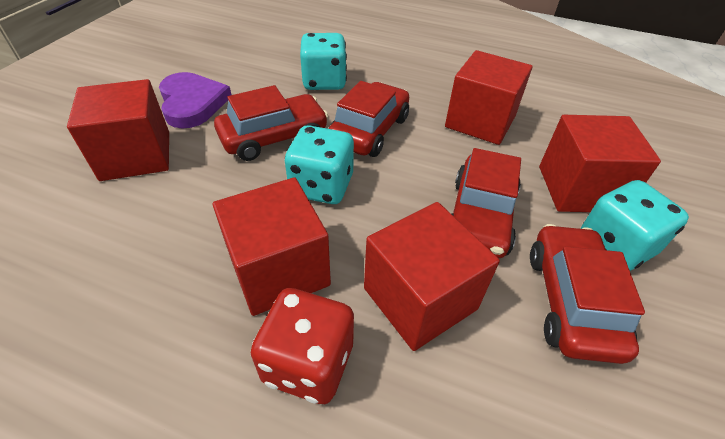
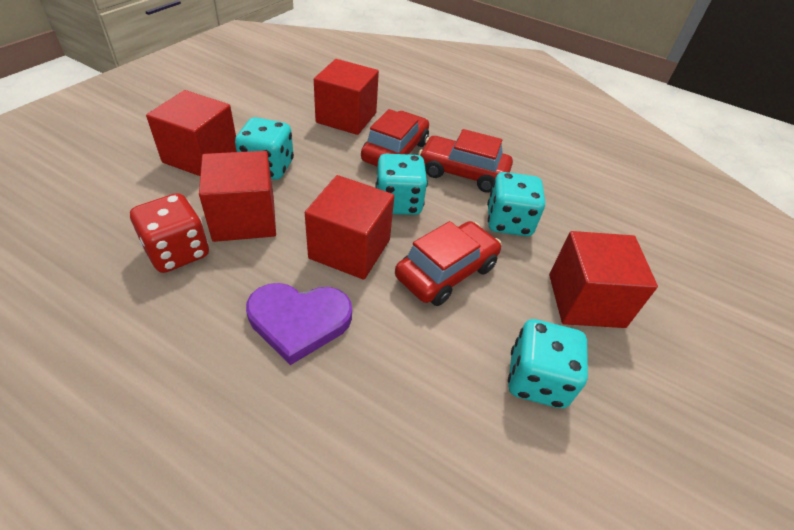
red car: 4 -> 3
turquoise dice: 3 -> 4

